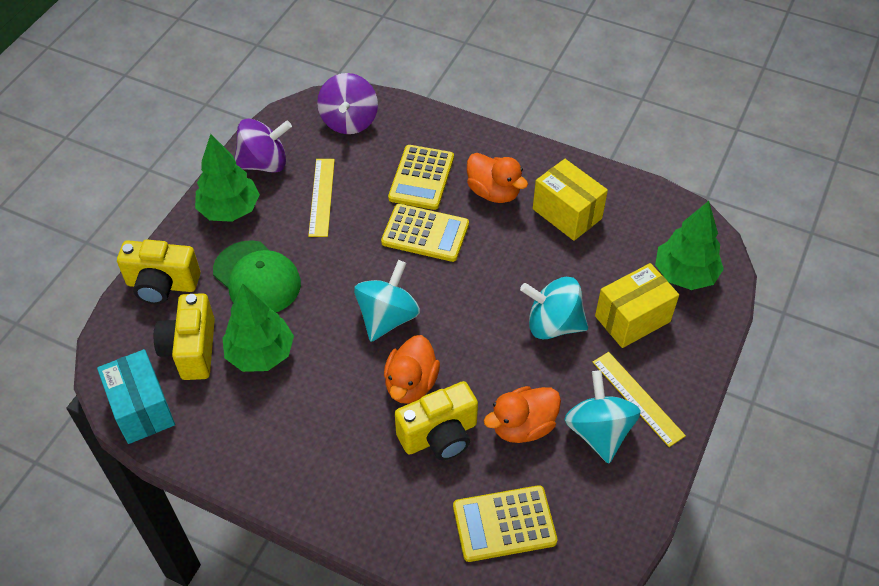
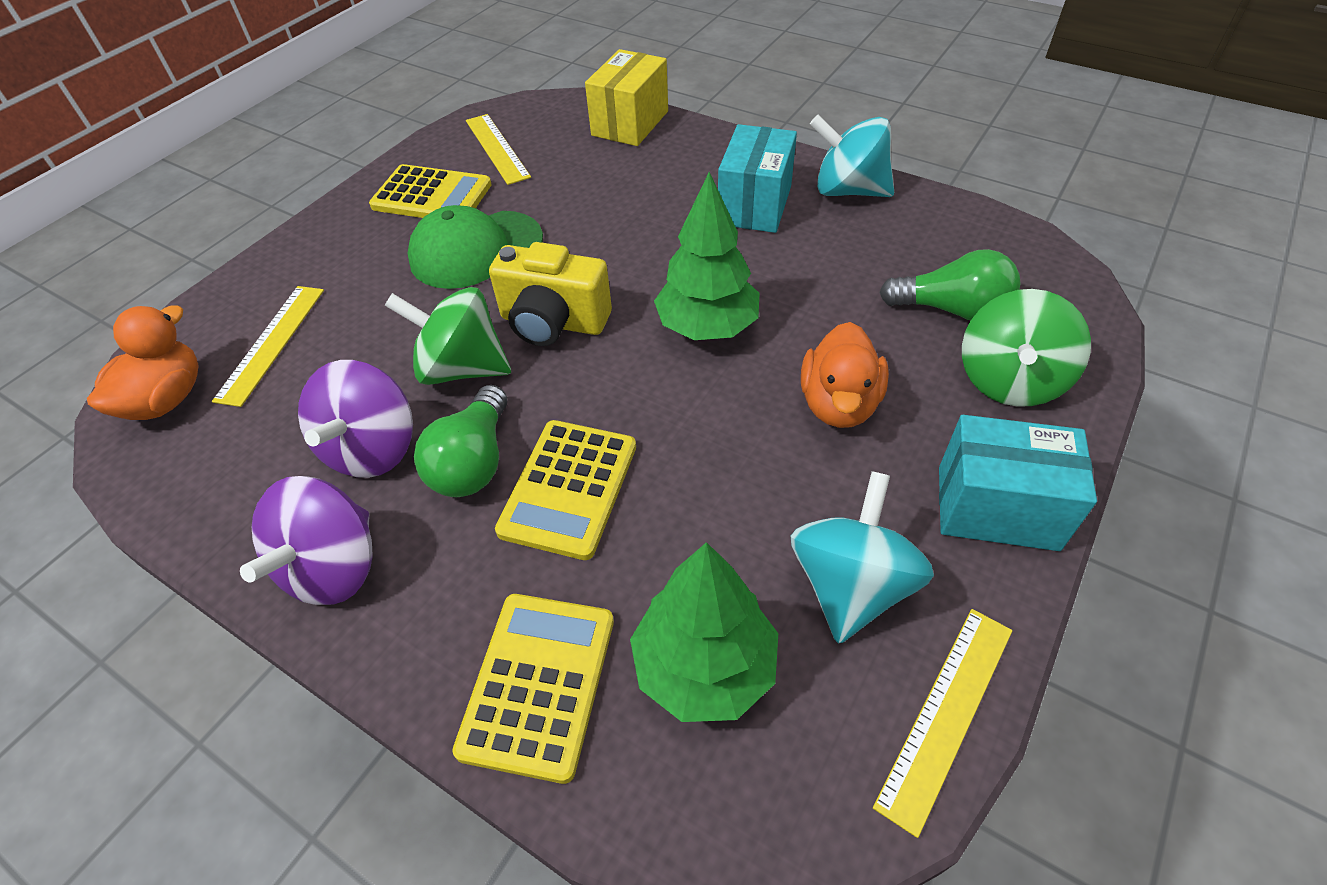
green light bulb: 0 -> 2
green spinning top: 0 -> 2
green tree: 3 -> 2
orange duck: 3 -> 2
turquoise box: 1 -> 2
turquoise spinning top: 3 -> 2
yellow box: 2 -> 1
yellow camera: 3 -> 1
yellow ruler: 2 -> 3

